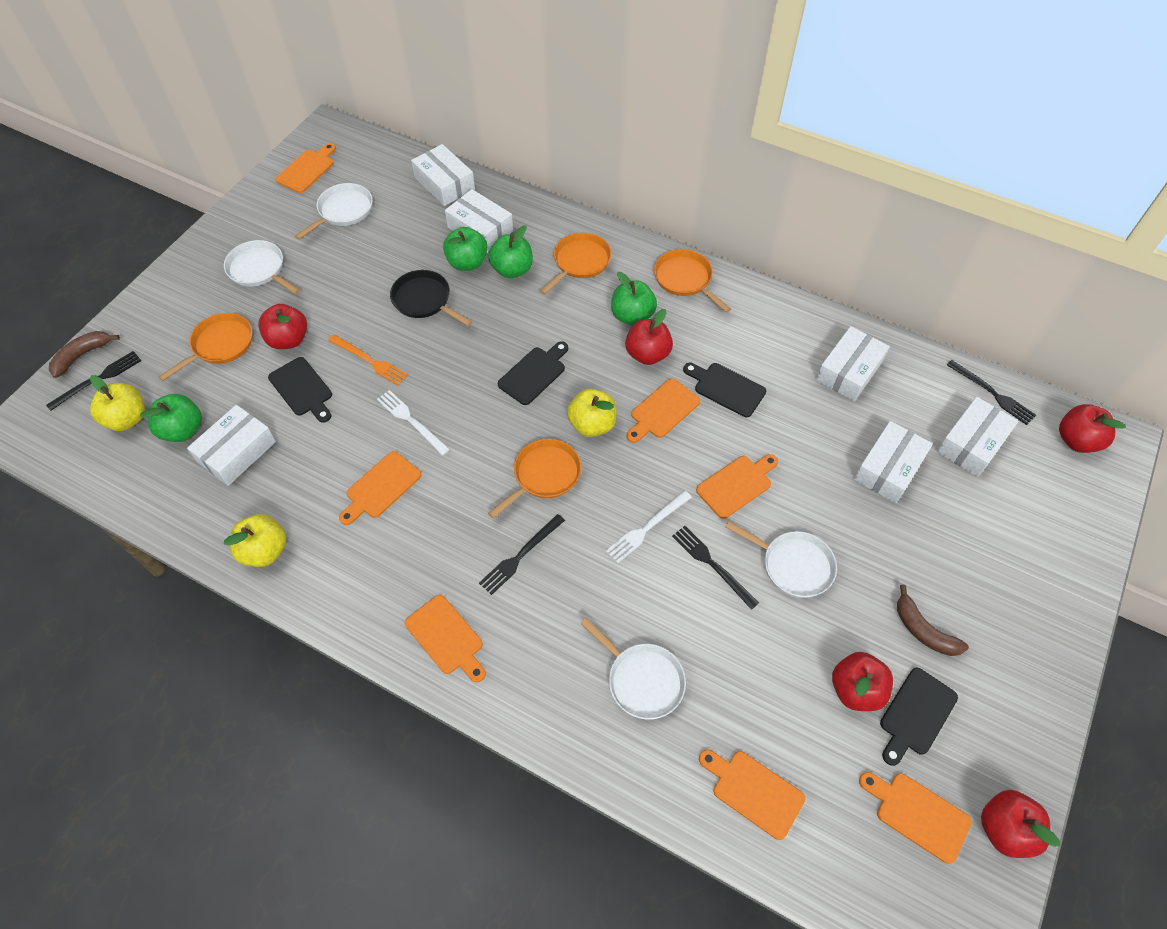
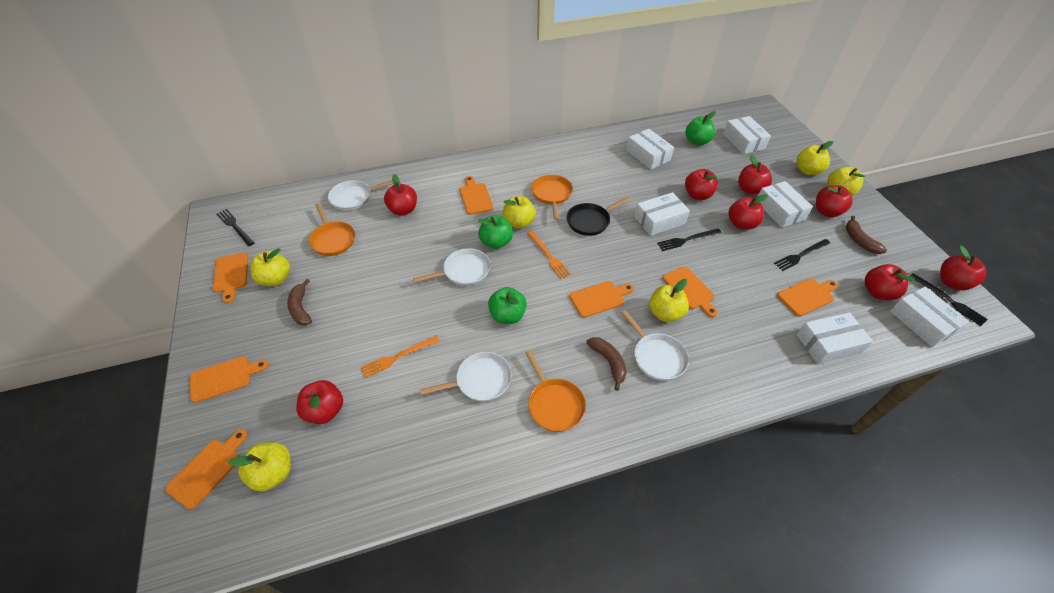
black cutting board: 4 -> 0
brown banana: 2 -> 3
green apple: 4 -> 3
orange fork: 1 -> 2
orange pan: 4 -> 3
red apple: 5 -> 8
white fork: 2 -> 0
yellow apple: 3 -> 6

